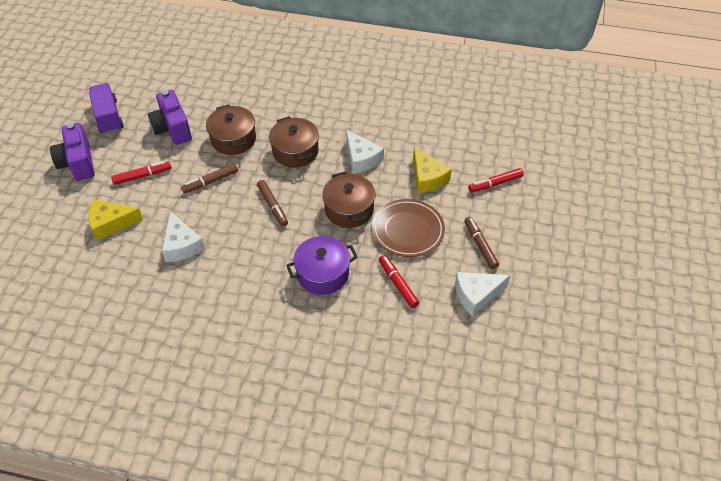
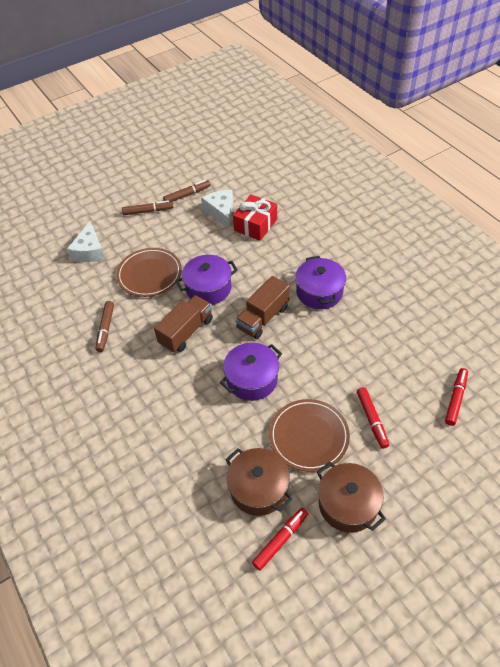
brown plate: 1 -> 2
brown pot: 3 -> 2
brown truck: 0 -> 2
purple camera: 2 -> 0
purple pot: 1 -> 3
purple truck: 1 -> 0
red gift: 0 -> 1
white cheese: 3 -> 2
yellow cheese: 2 -> 0

